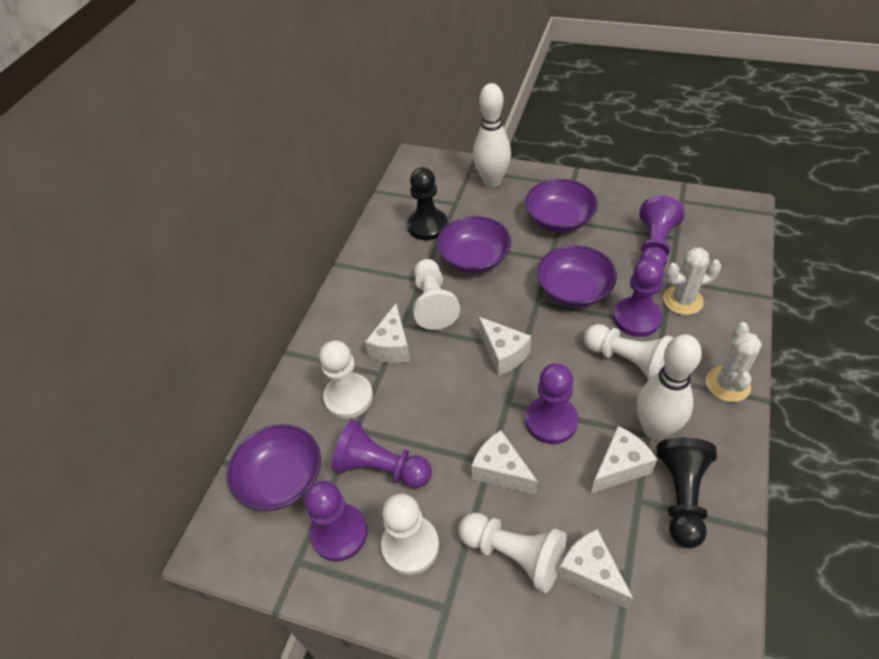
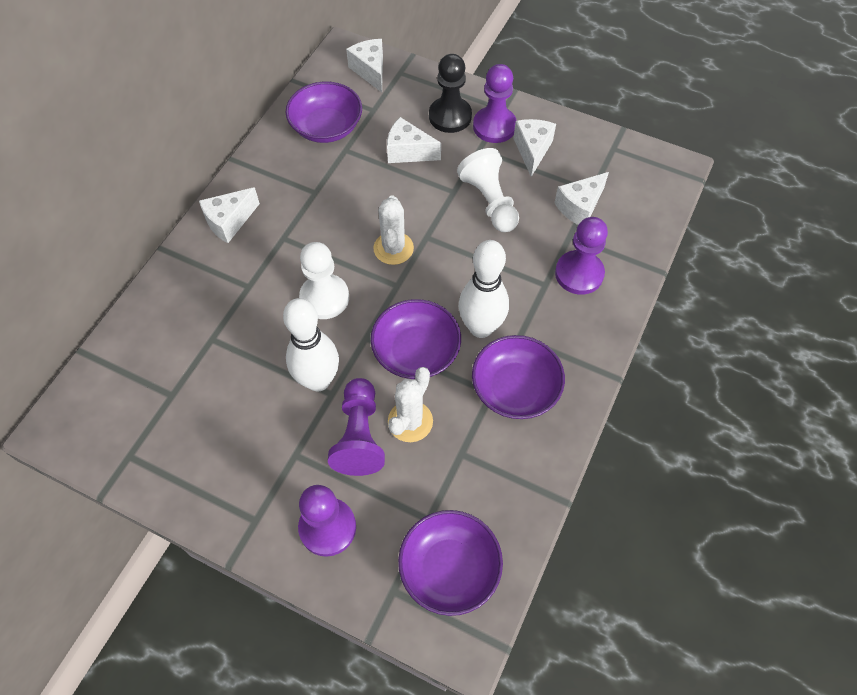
black pawn: 2 -> 1
purple pawn: 5 -> 4
white pawn: 5 -> 2

